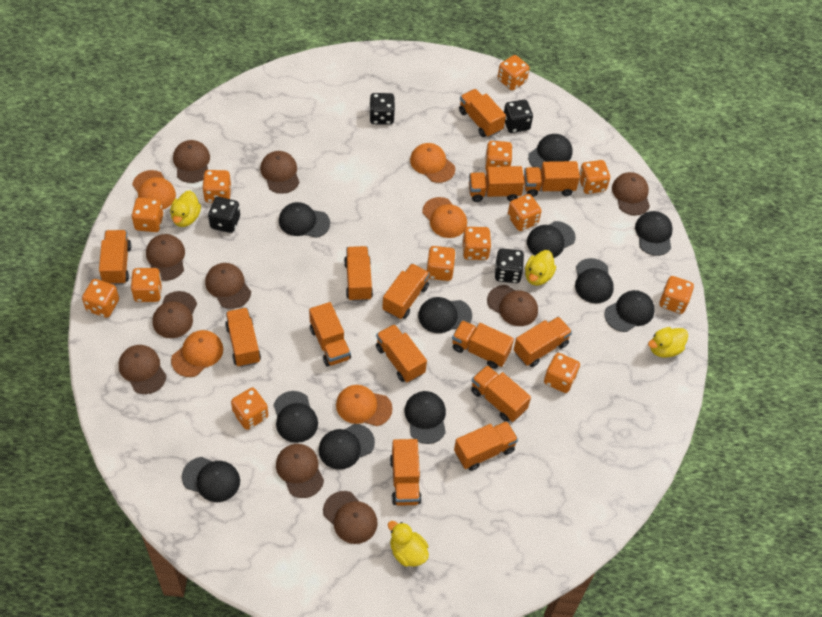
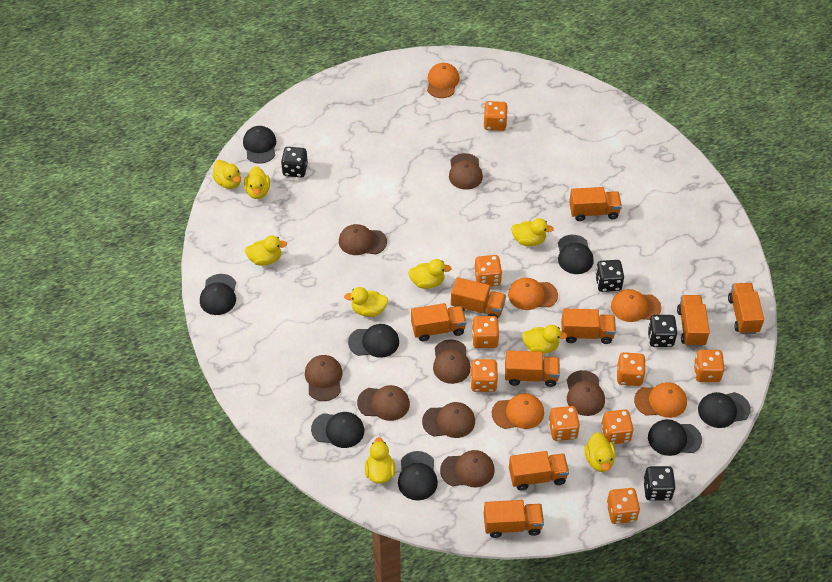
black cap: 11 -> 8
brown cap: 10 -> 8
orange dice: 13 -> 9
orange truck: 14 -> 9
yellow duck: 4 -> 9

